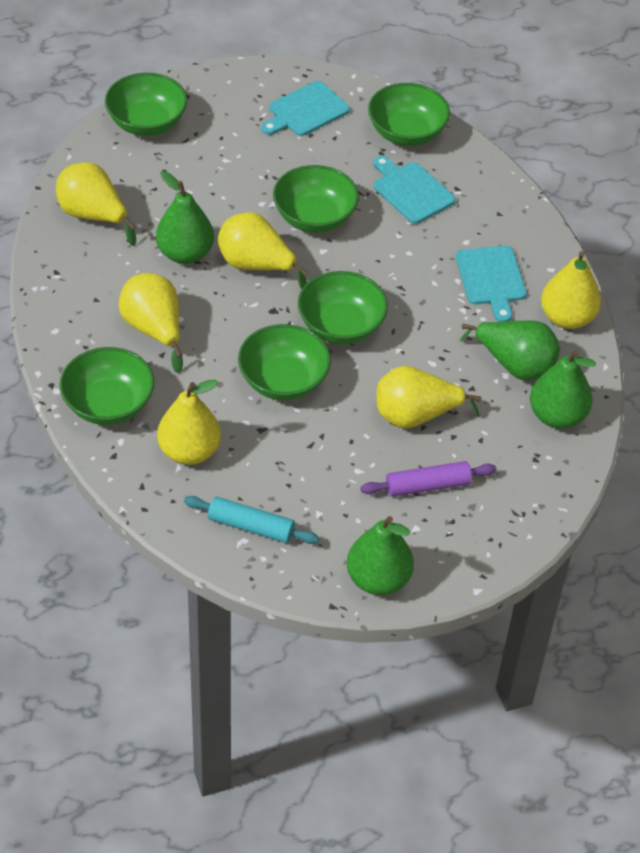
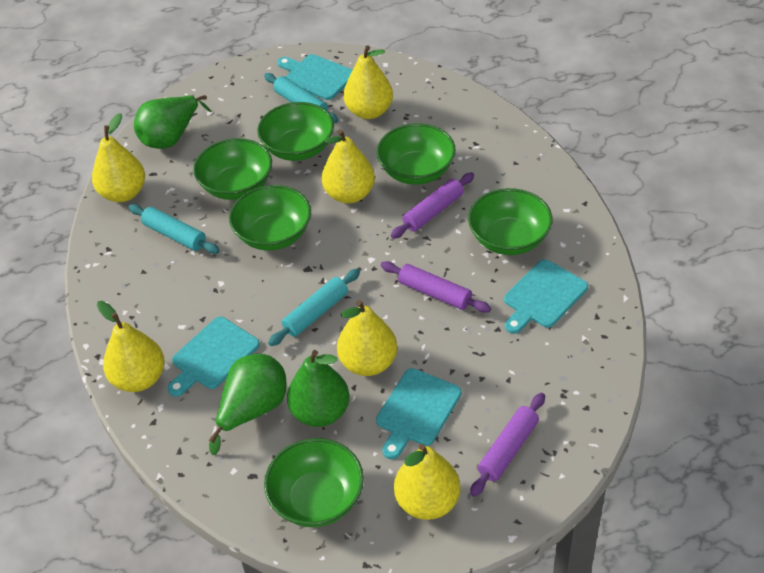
green pear: 4 -> 3
purple rolling pin: 1 -> 3
turquoise cutting board: 3 -> 4
turquoise rolling pin: 1 -> 3

